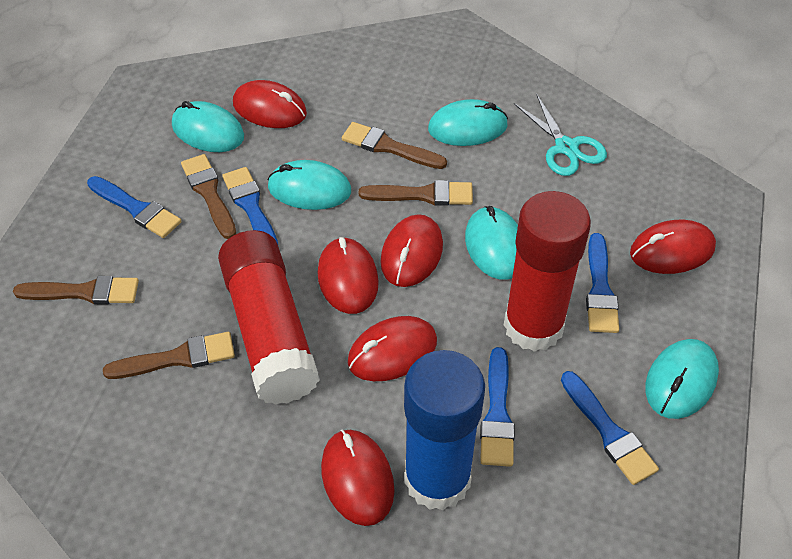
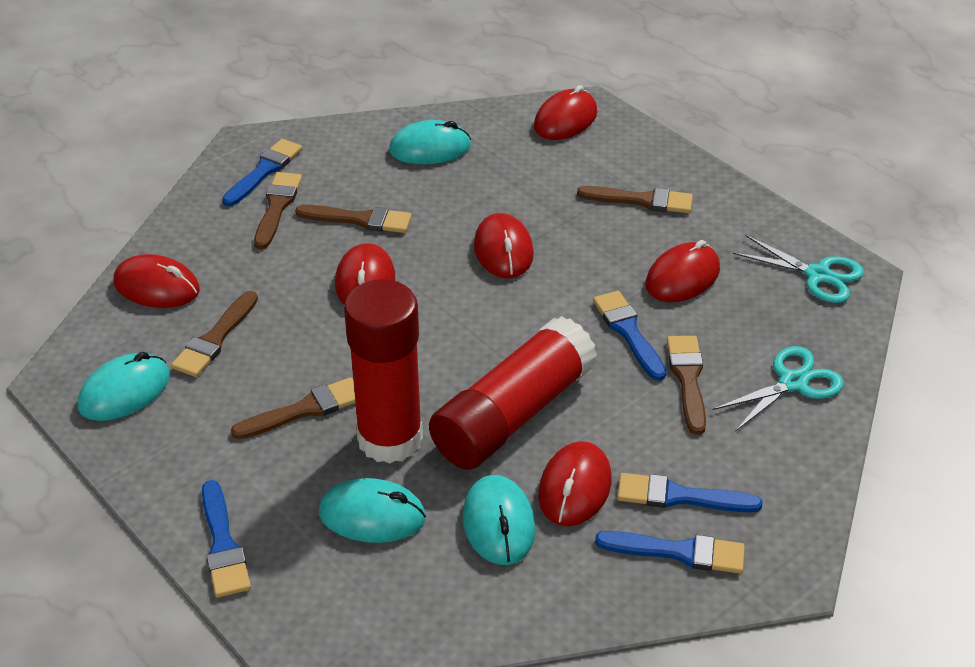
blue glue stick: 1 -> 0
brown brush: 5 -> 6
turquoise mouse: 5 -> 4
turquoise scissors: 1 -> 2

